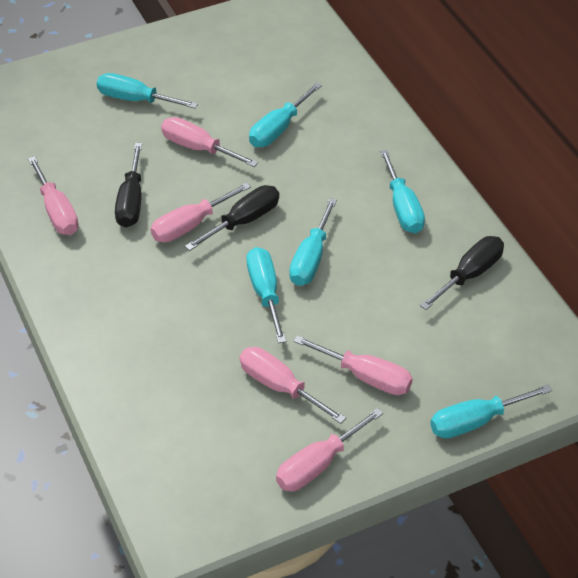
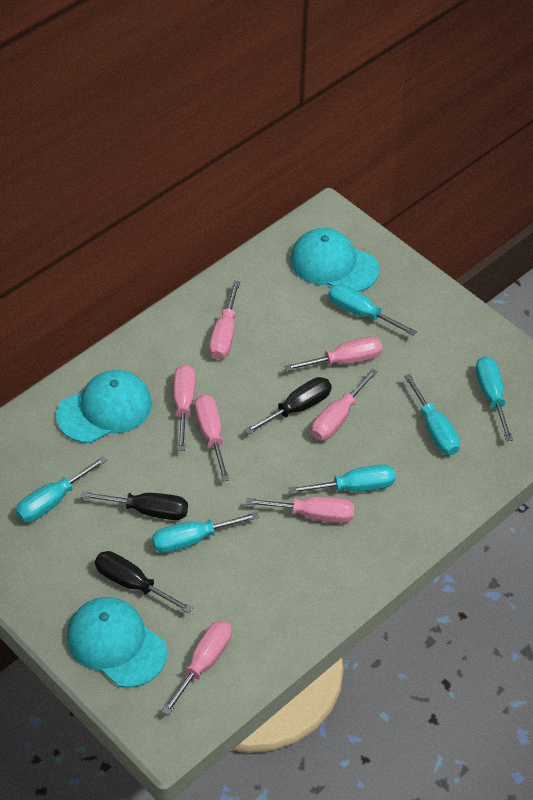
pink screwdriver: 6 -> 7
turquoise cap: 0 -> 3

